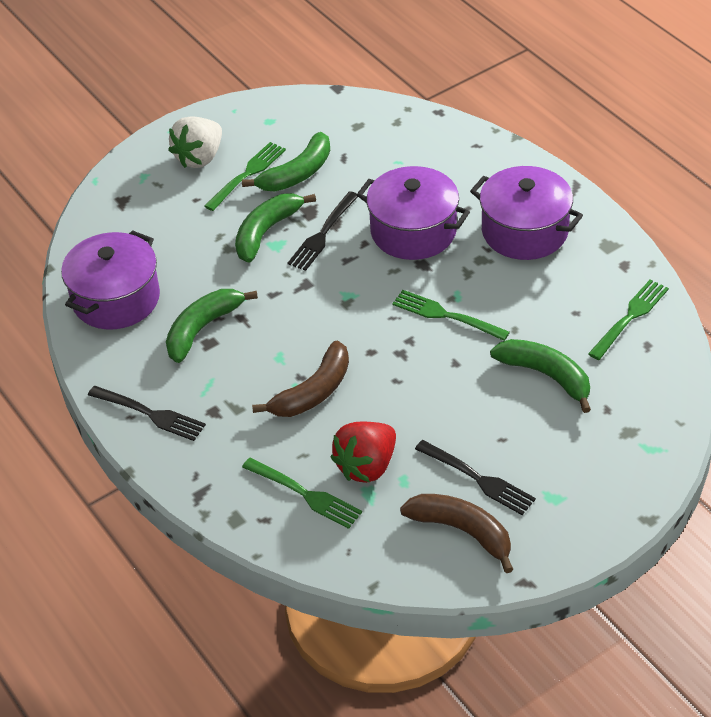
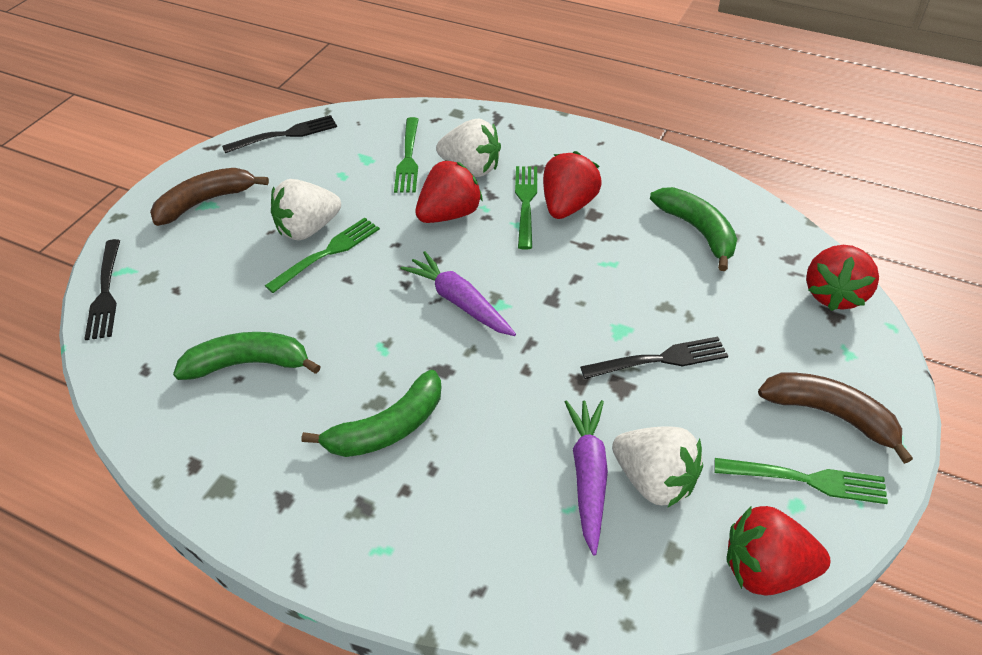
green banana: 4 -> 3
purple carrot: 0 -> 2
purple pot: 3 -> 0
red strawberry: 1 -> 4
white strawberry: 1 -> 3

